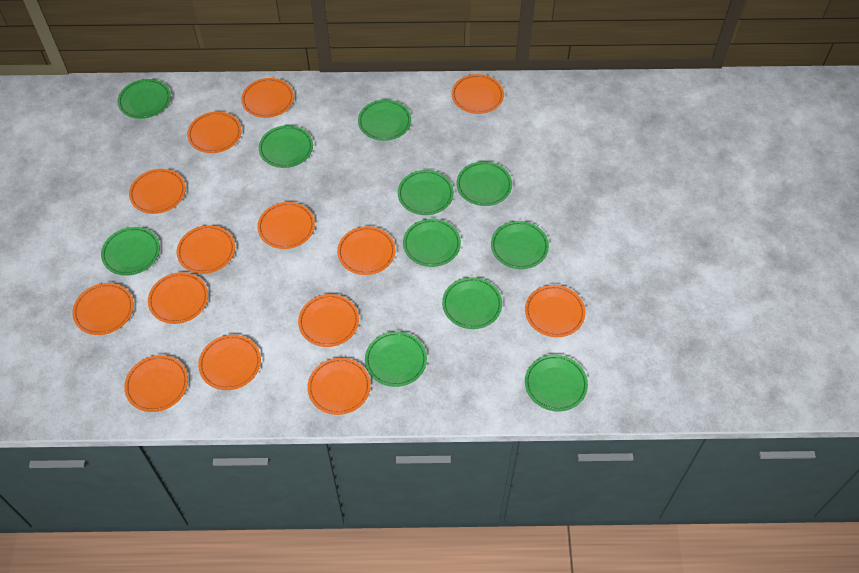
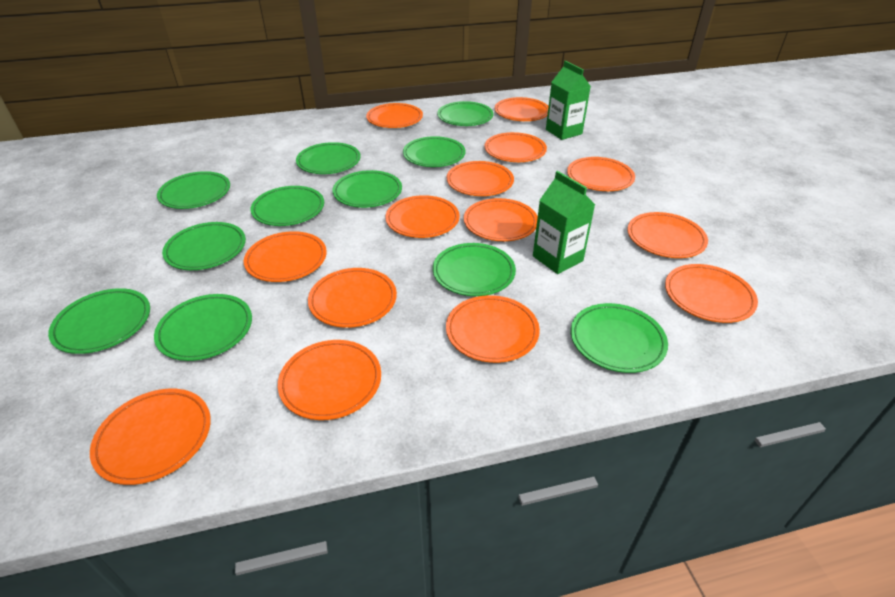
green carton: 0 -> 2

